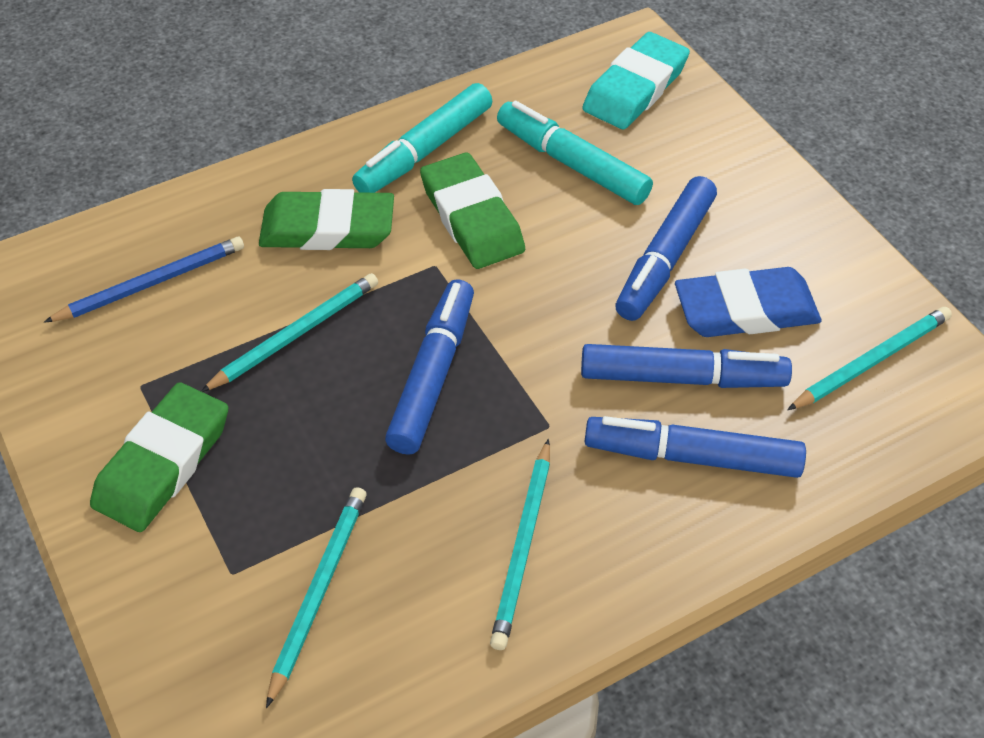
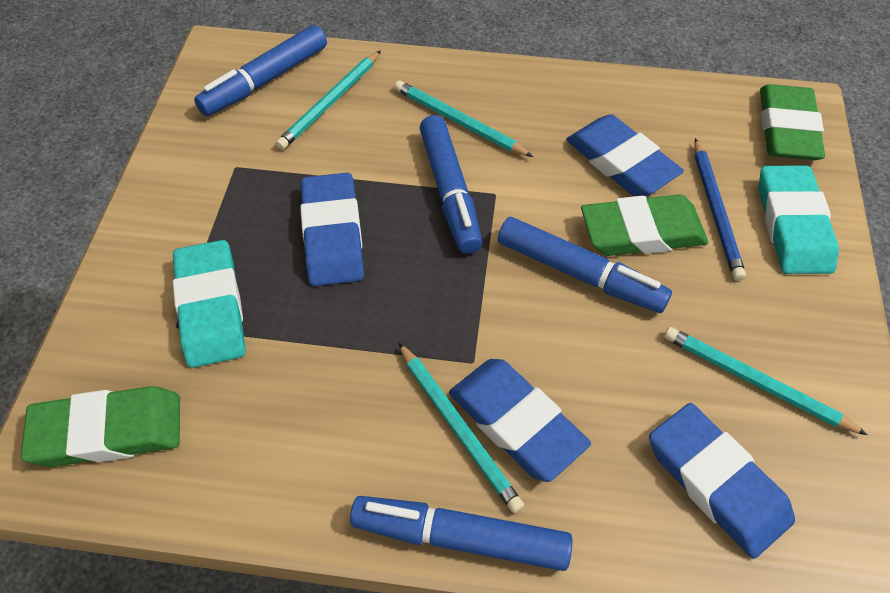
blue eraser: 1 -> 4
turquoise eraser: 1 -> 2
turquoise marker: 2 -> 0

